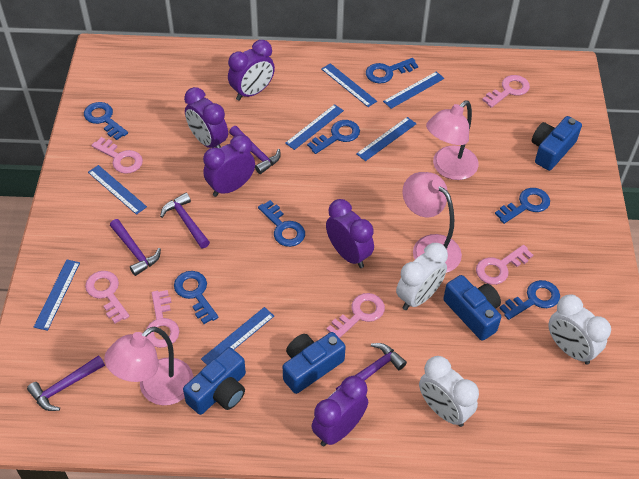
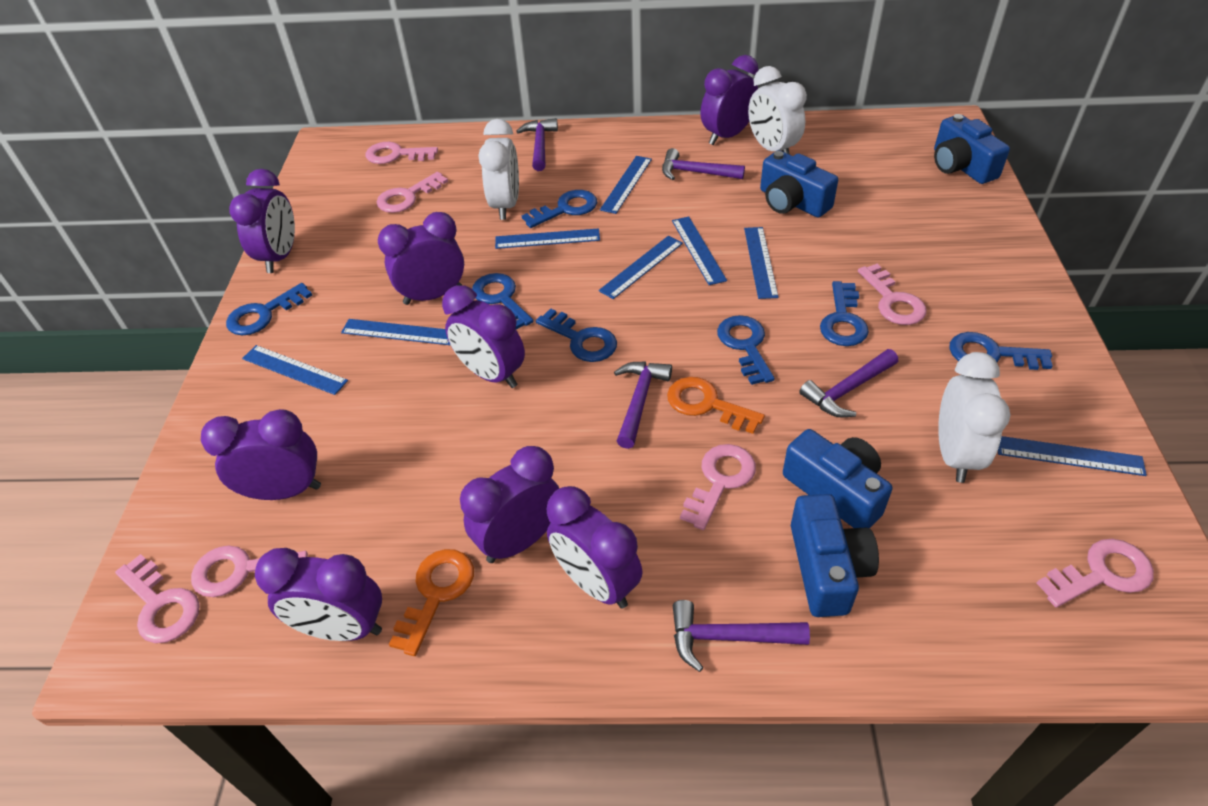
blue ruler: 7 -> 8
orange key: 0 -> 2
pink key: 6 -> 7
pink lamp: 3 -> 0
purple clock: 5 -> 8

